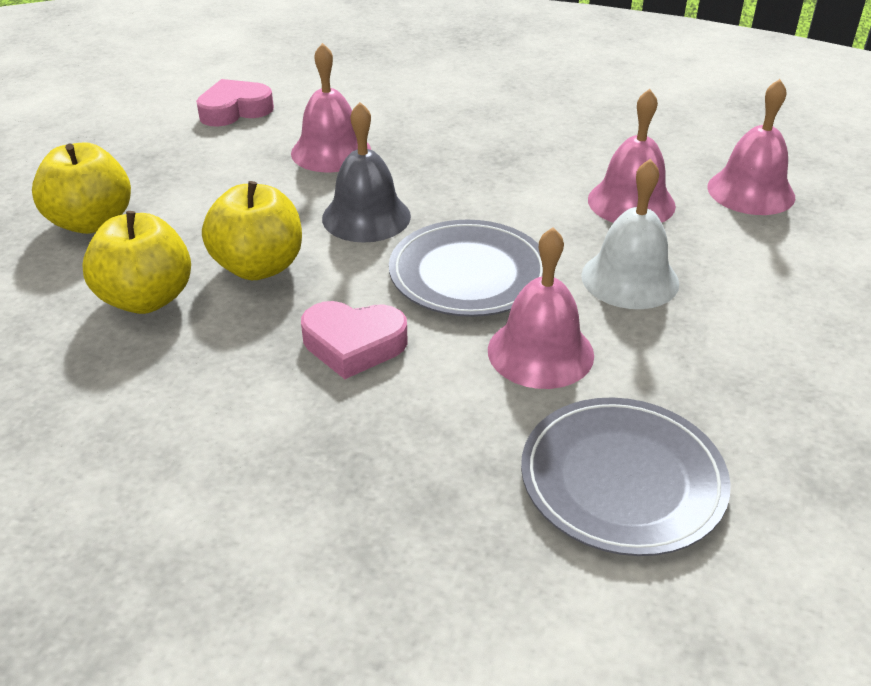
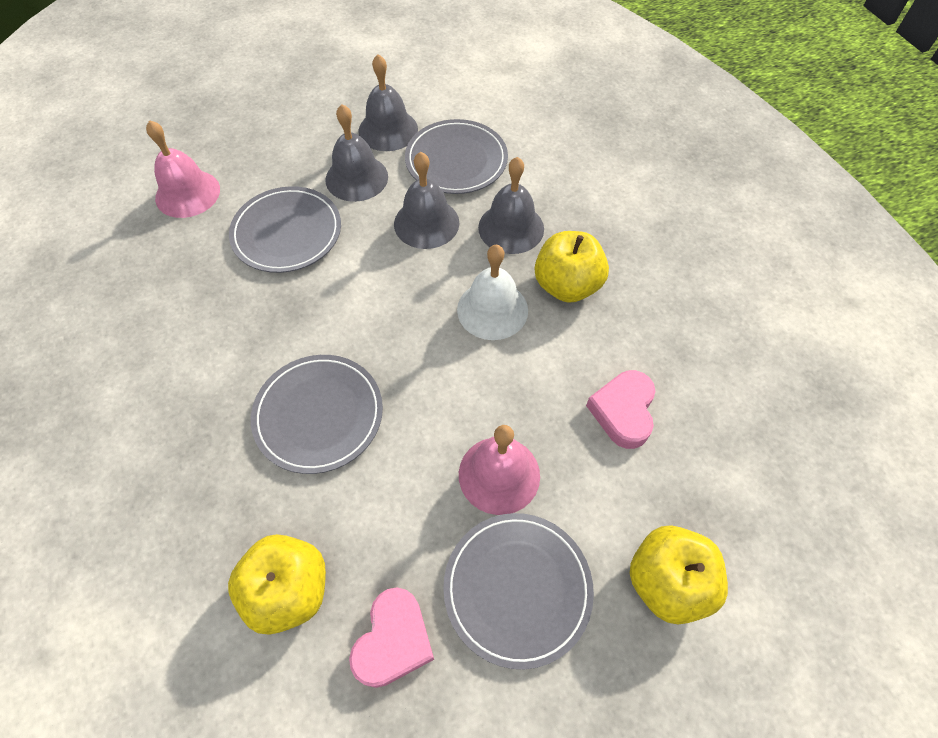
grey bell: 1 -> 4
grey plate: 2 -> 4
pink bell: 4 -> 2

